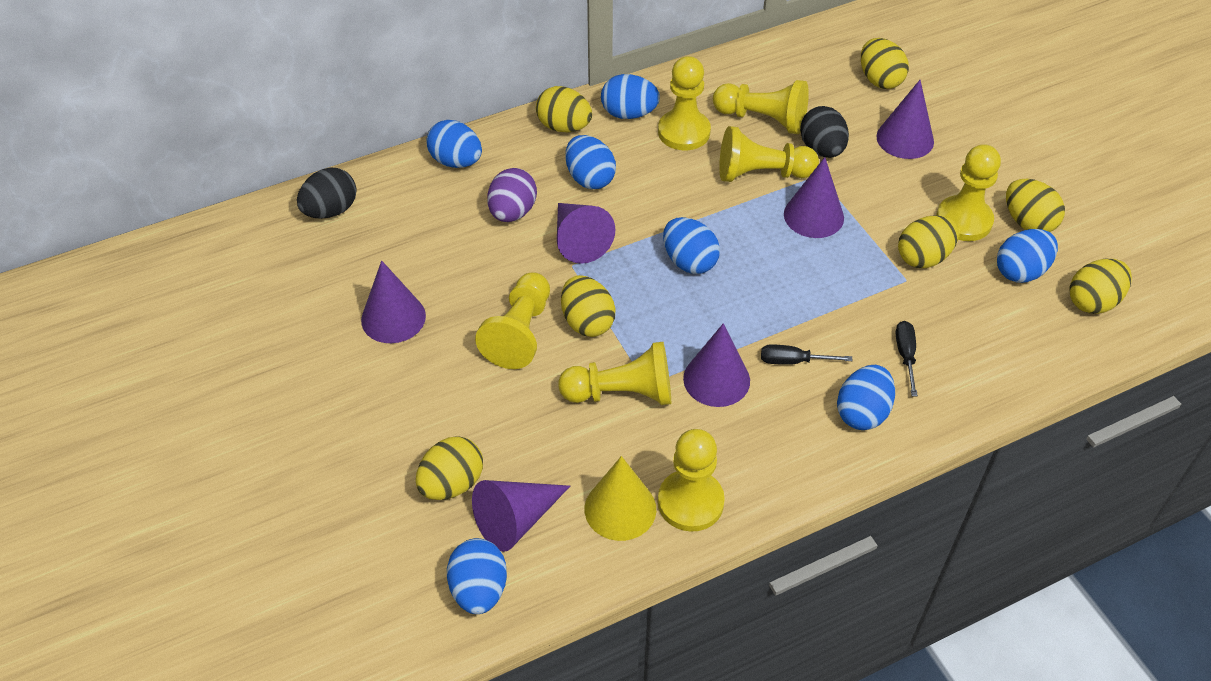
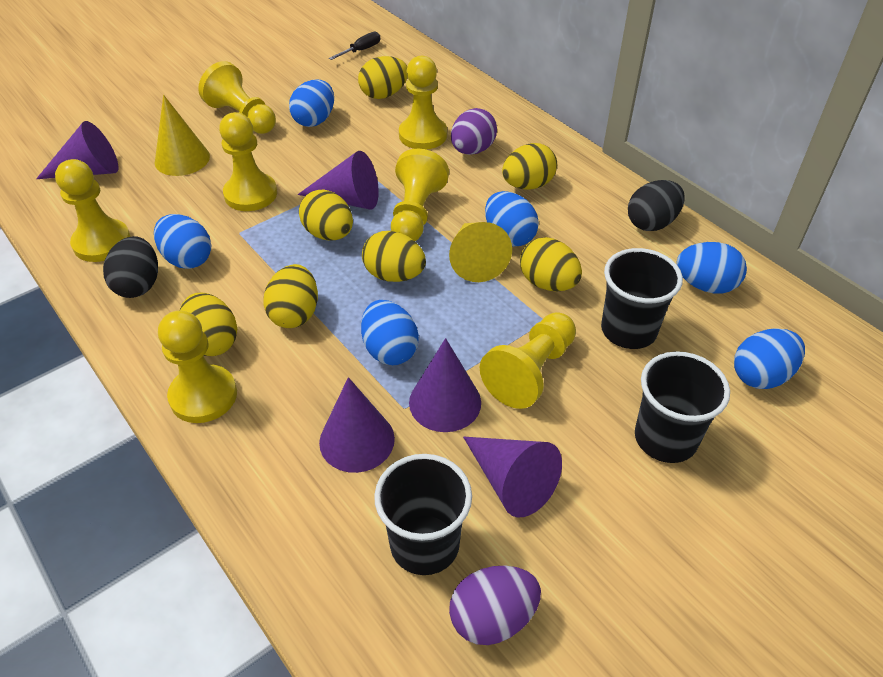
black cup: 0 -> 3
black screwdriver: 2 -> 1
blue egg: 7 -> 6
purple cone: 6 -> 5
purple egg: 1 -> 2
yellow cone: 1 -> 2

